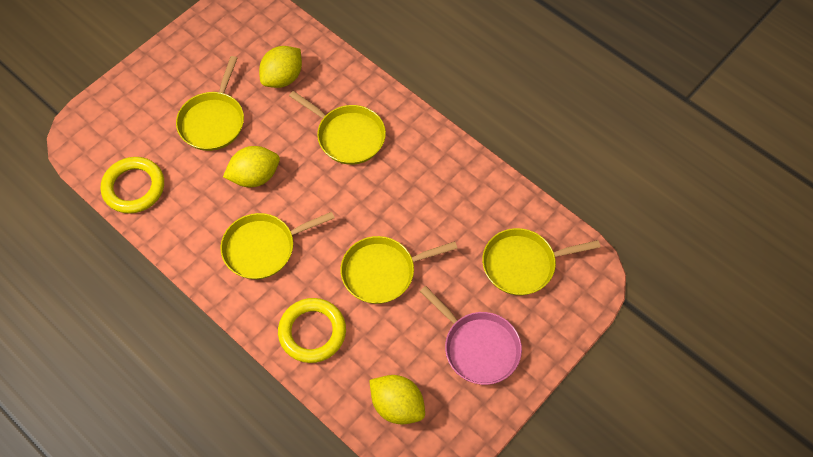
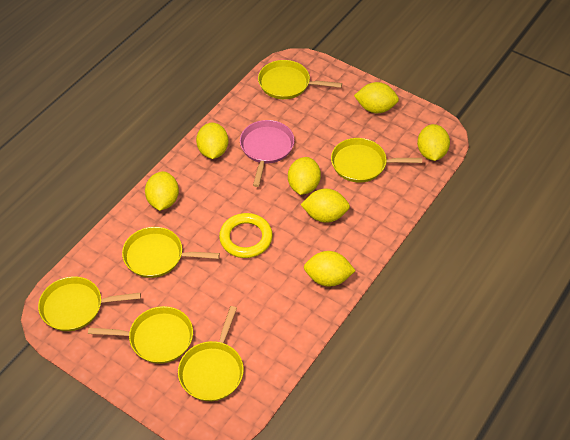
yellow lemon: 3 -> 7
yellow pan: 5 -> 6
yellow ring: 2 -> 1

